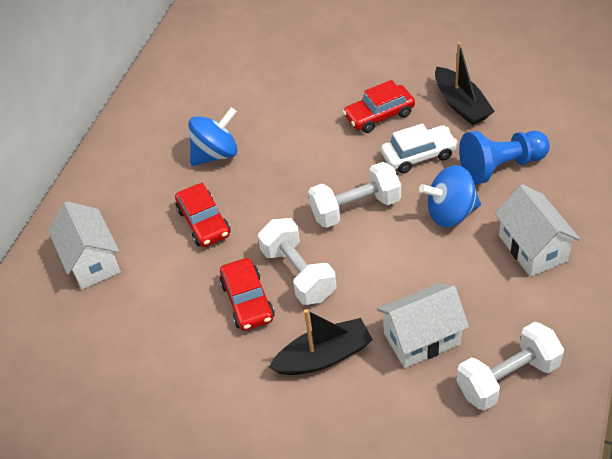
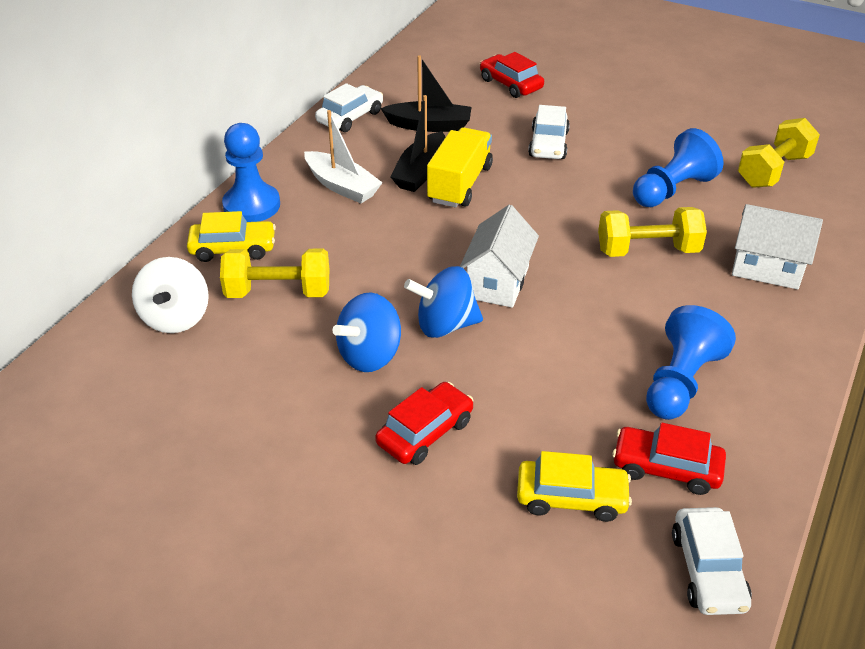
blue pawn: 1 -> 3
white boat: 0 -> 1
white car: 1 -> 3
white dumbbell: 3 -> 0
white house: 3 -> 2
white spinning top: 0 -> 1
yellow car: 0 -> 2
yellow dumbbell: 0 -> 3
yellow truck: 0 -> 1

